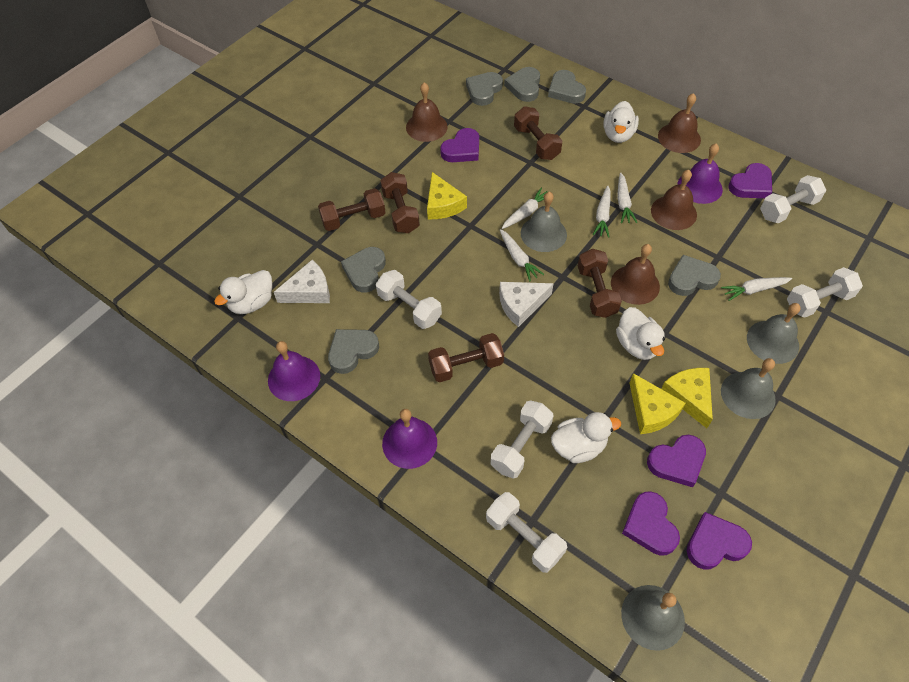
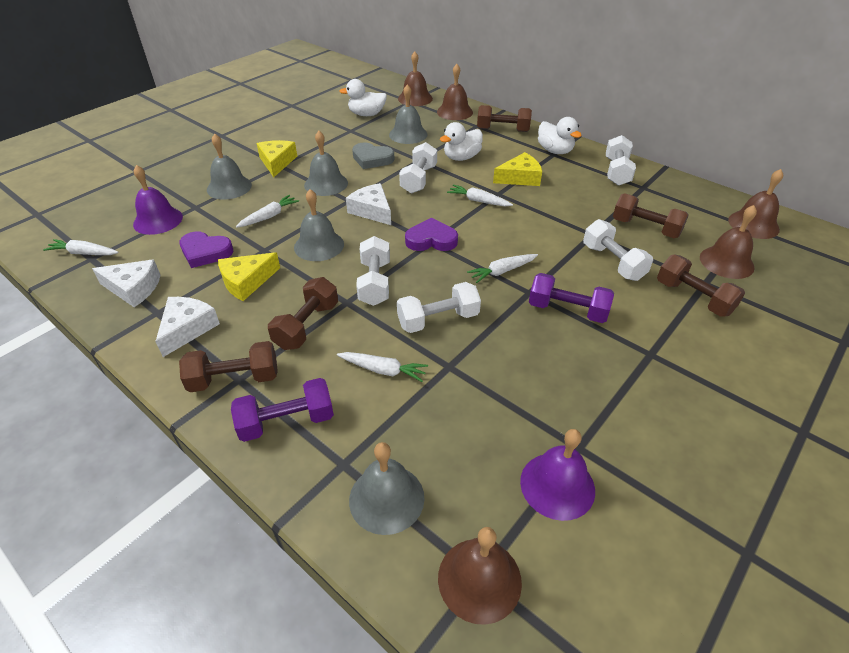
brown bell: 4 -> 5
grey bell: 4 -> 5
grey heart: 6 -> 1
purple bell: 3 -> 2
purple dumbbell: 0 -> 2
purple heart: 5 -> 2
white cheese: 2 -> 3
white duck: 4 -> 3

